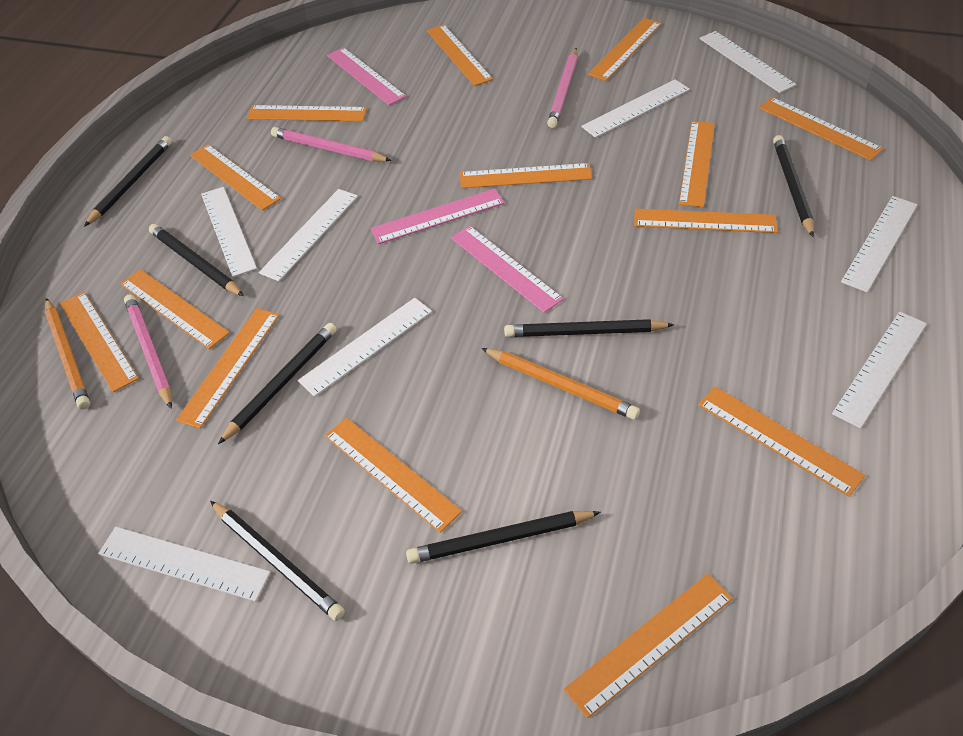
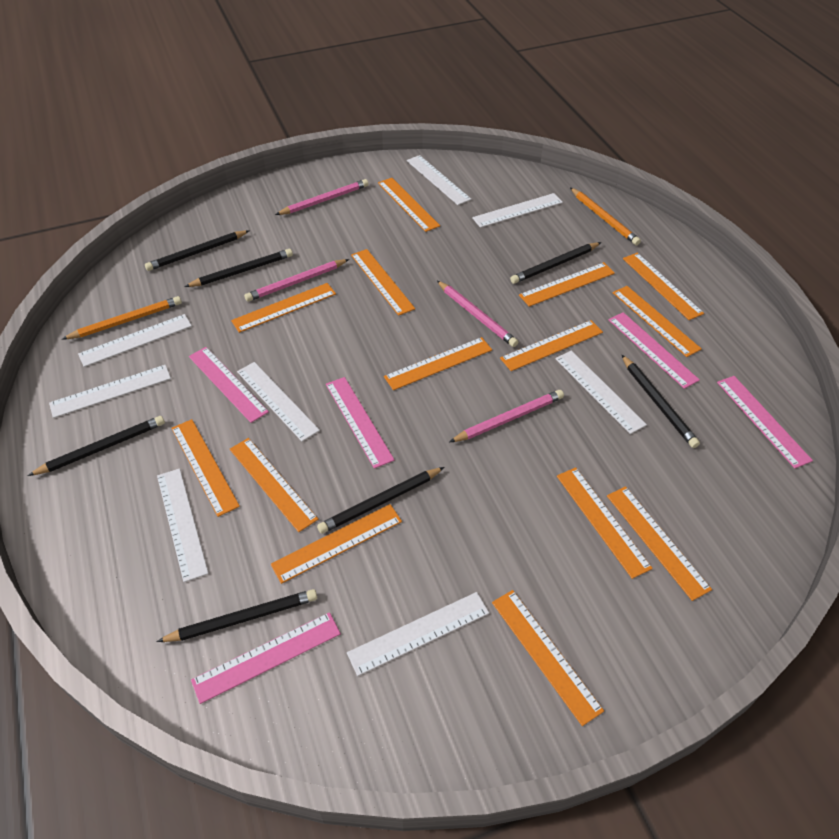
pink pencil: 3 -> 4
pink ruler: 3 -> 5

